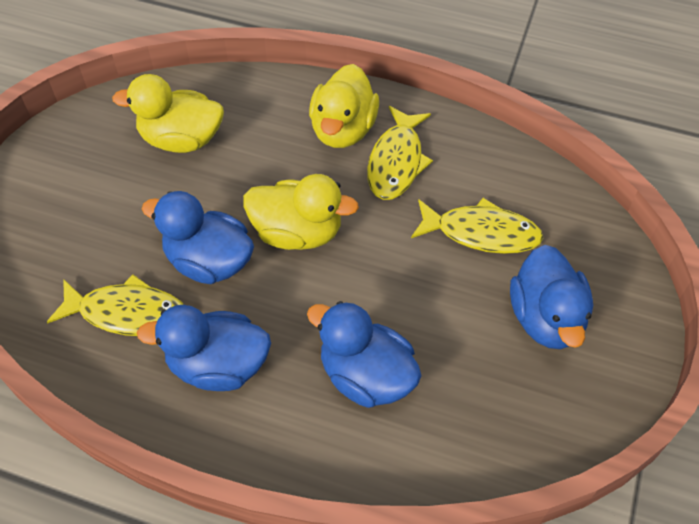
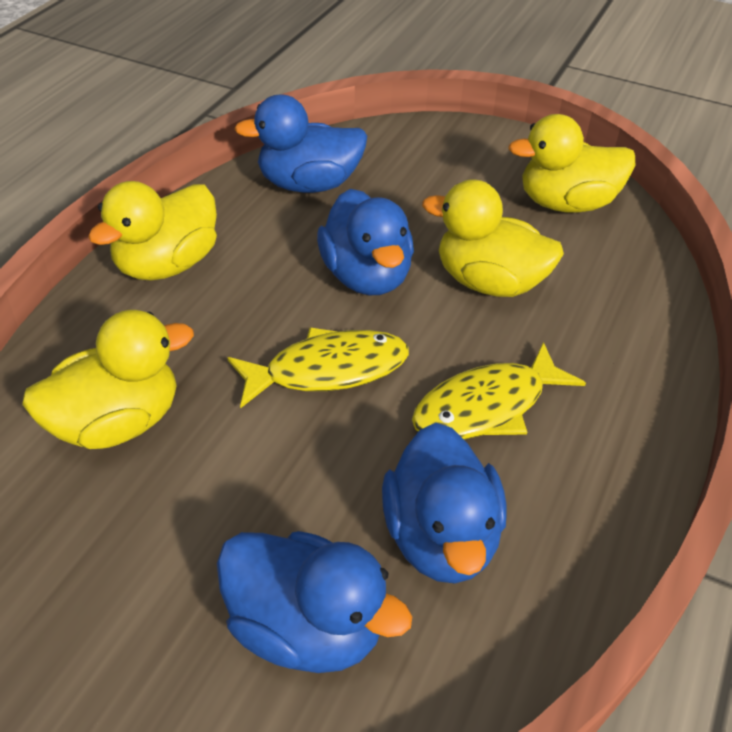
yellow duck: 3 -> 4
yellow fish: 3 -> 2

